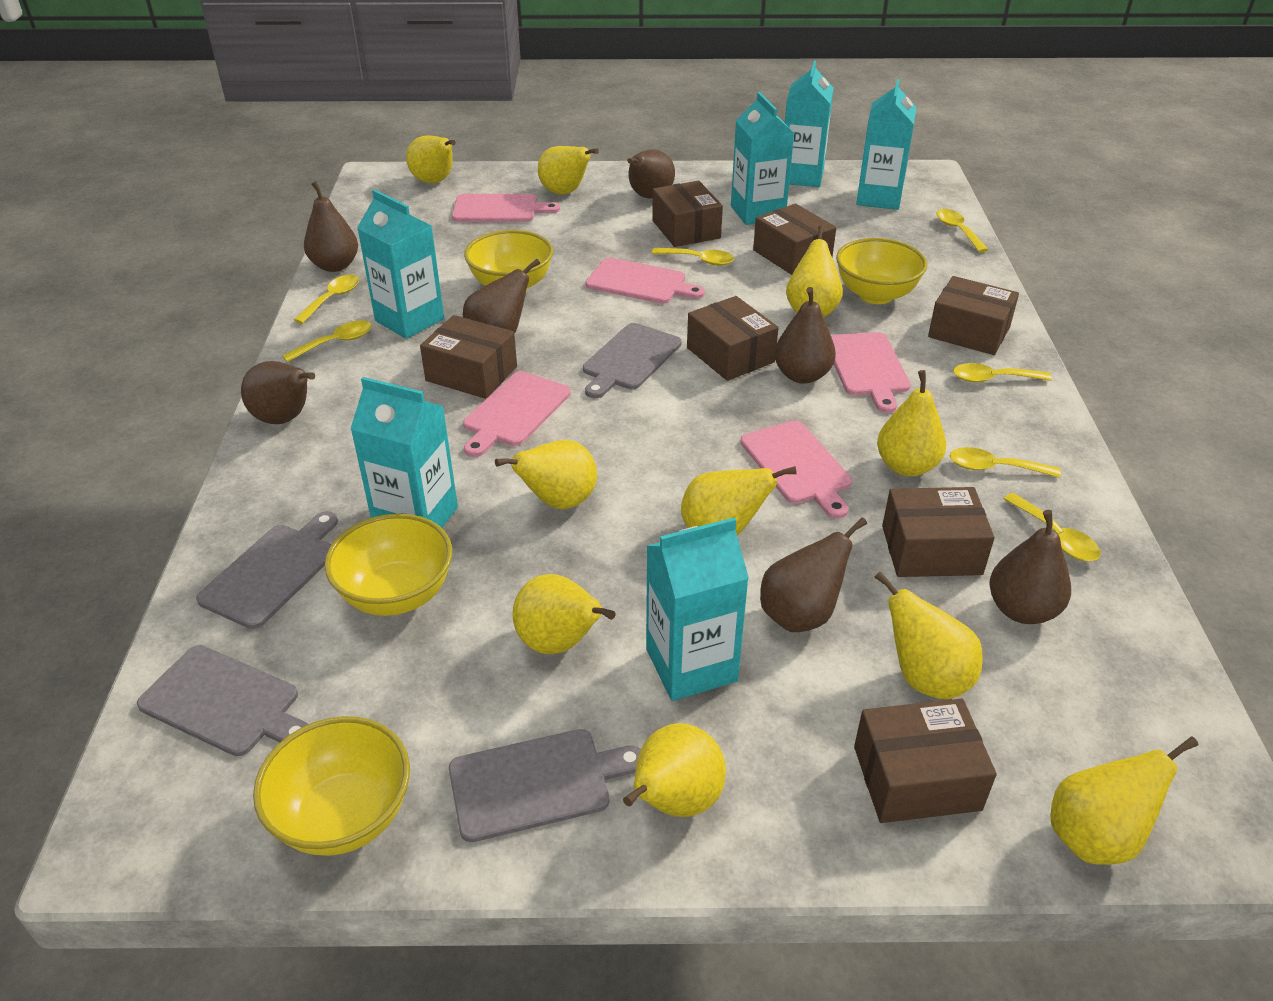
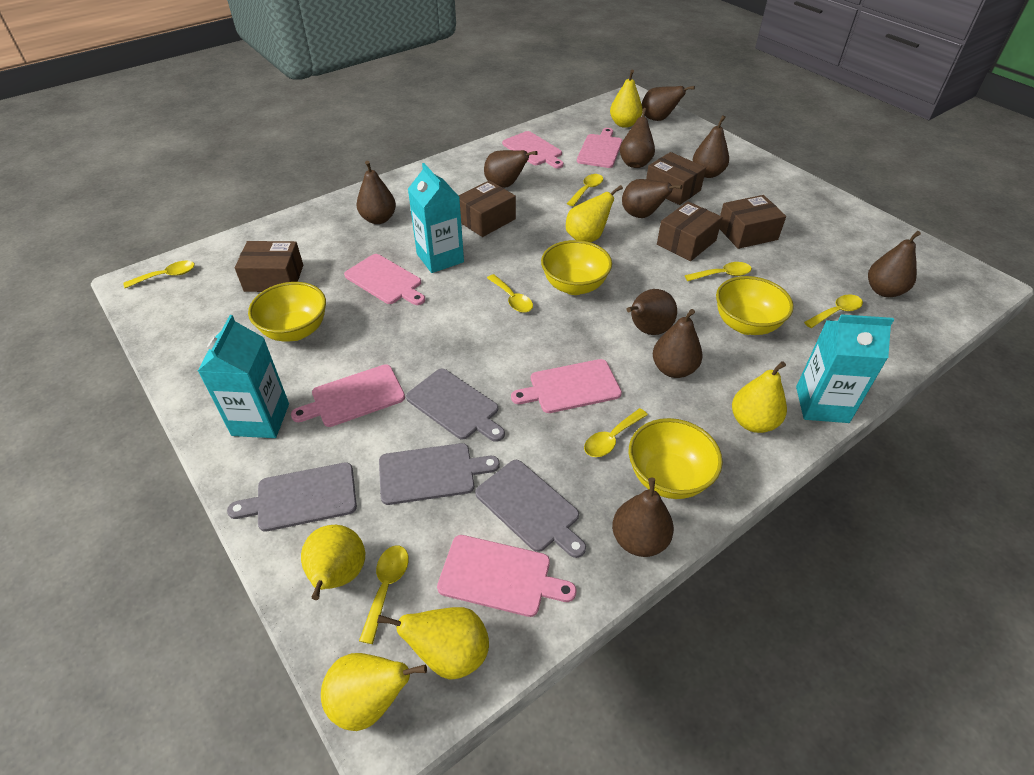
brown box: 7 -> 5
brown pear: 7 -> 10
pink cutting board: 5 -> 6
turquoise carton: 6 -> 3
yellow pear: 10 -> 6

